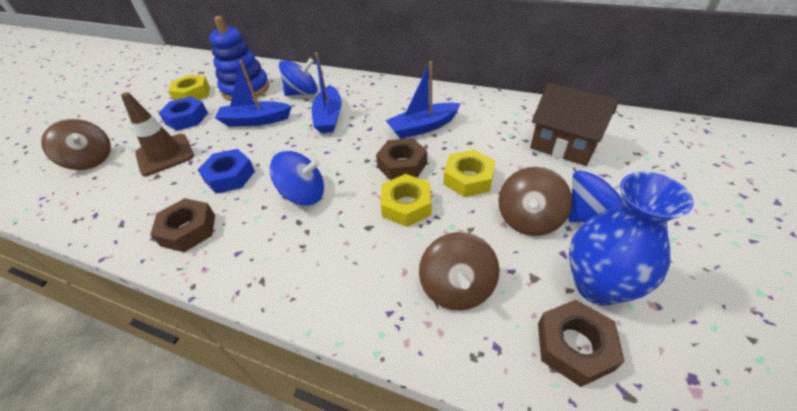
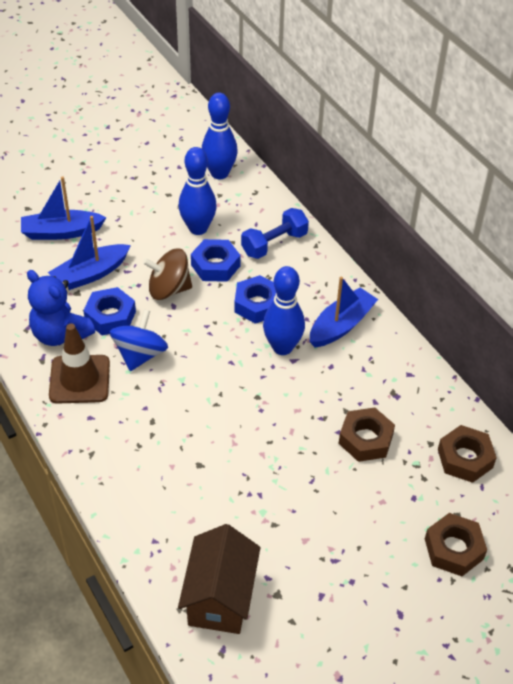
blue bowling pin: 0 -> 3
blue dumbbell: 0 -> 1
blue nut: 2 -> 3
blue spinning top: 3 -> 1
blue stacking toy: 1 -> 0
blue teddy bear: 0 -> 1
blue vase: 1 -> 0
brown spinning top: 3 -> 1
yellow nut: 3 -> 0

